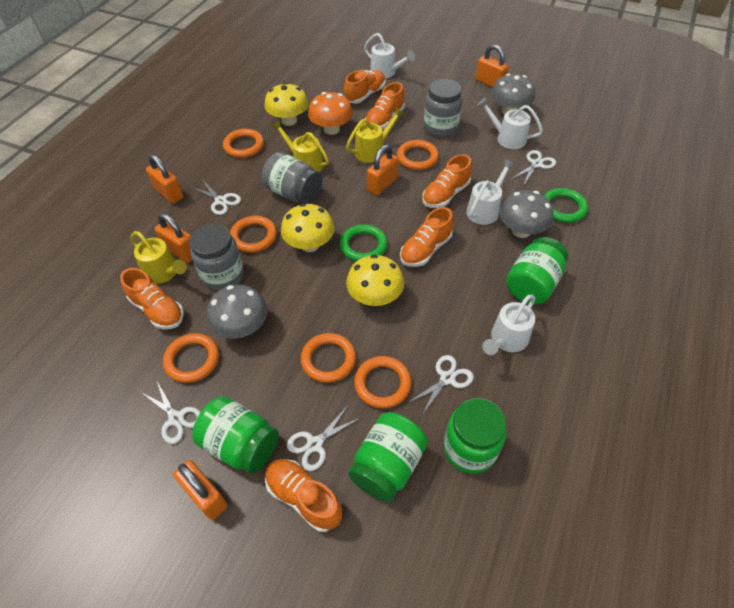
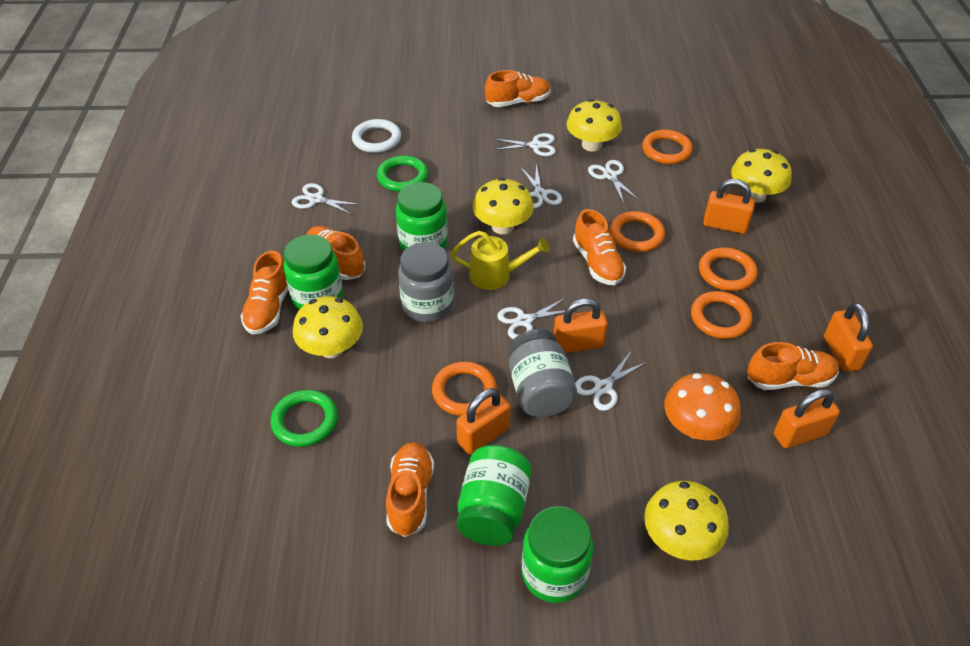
grey jar: 3 -> 2
grey mushroom: 3 -> 0
orange ring: 6 -> 5
white ring: 0 -> 1
white scissors: 5 -> 6
white watering can: 4 -> 0
yellow mushroom: 3 -> 5
yellow watering can: 3 -> 1

